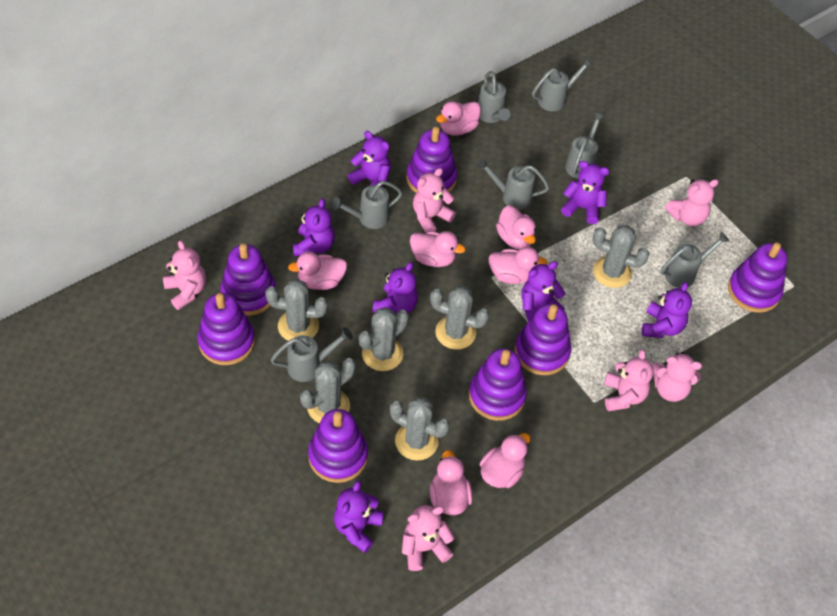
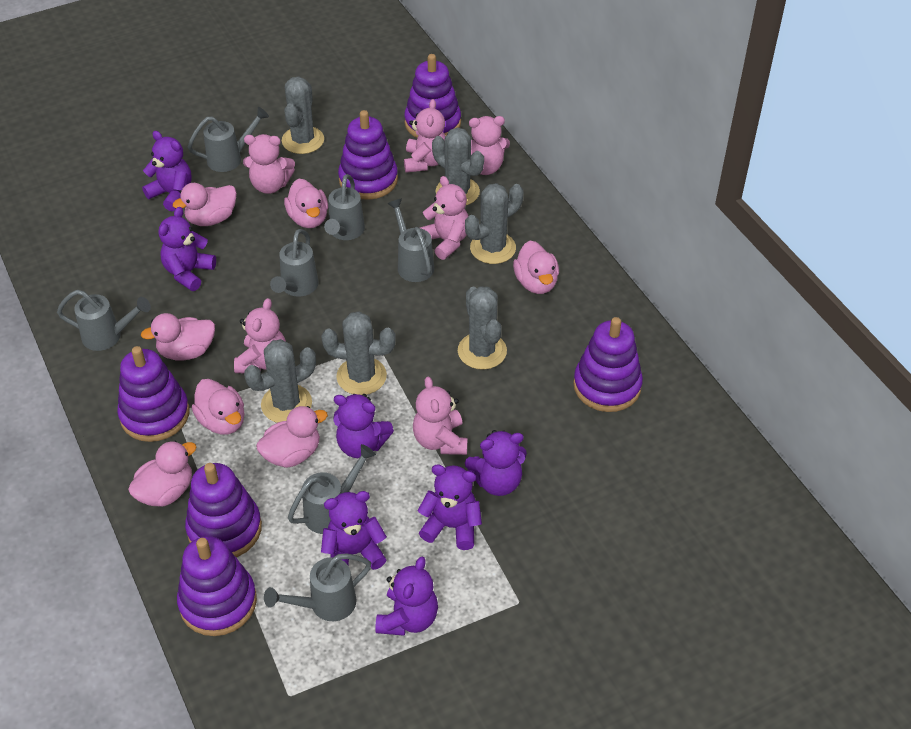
purple stacking toy: 7 -> 6

